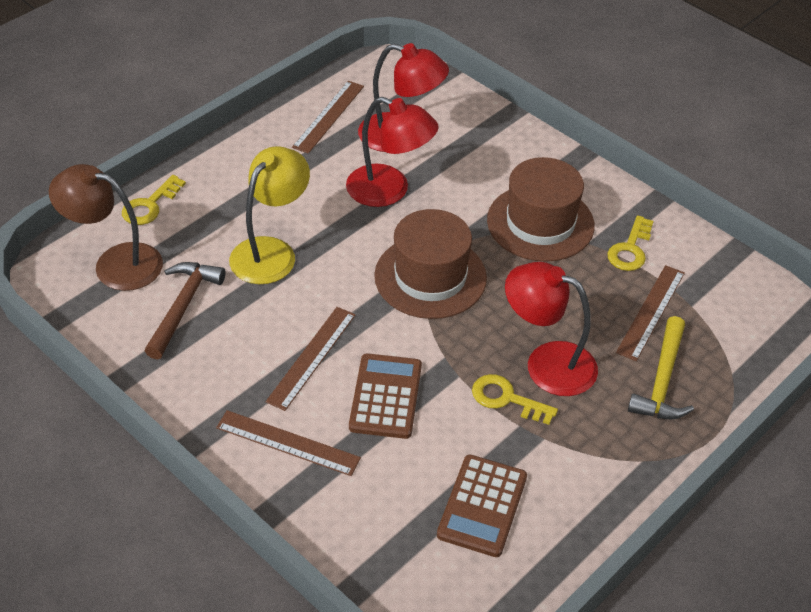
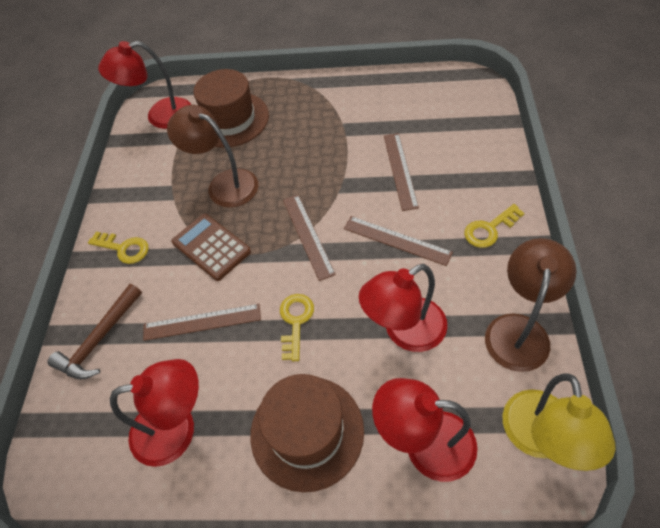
brown calculator: 2 -> 1
brown lamp: 1 -> 2
red lamp: 3 -> 4
yellow hammer: 1 -> 0

